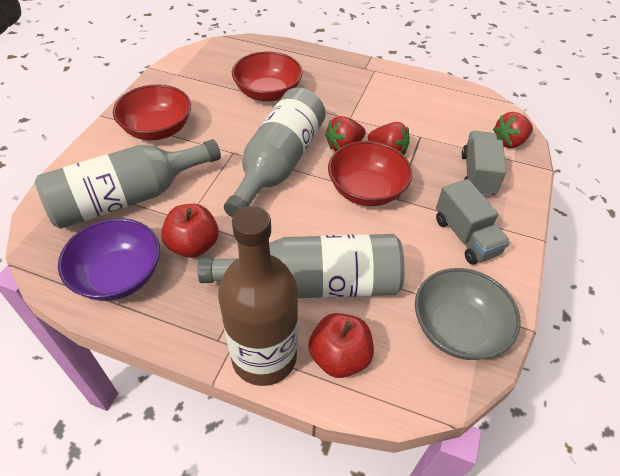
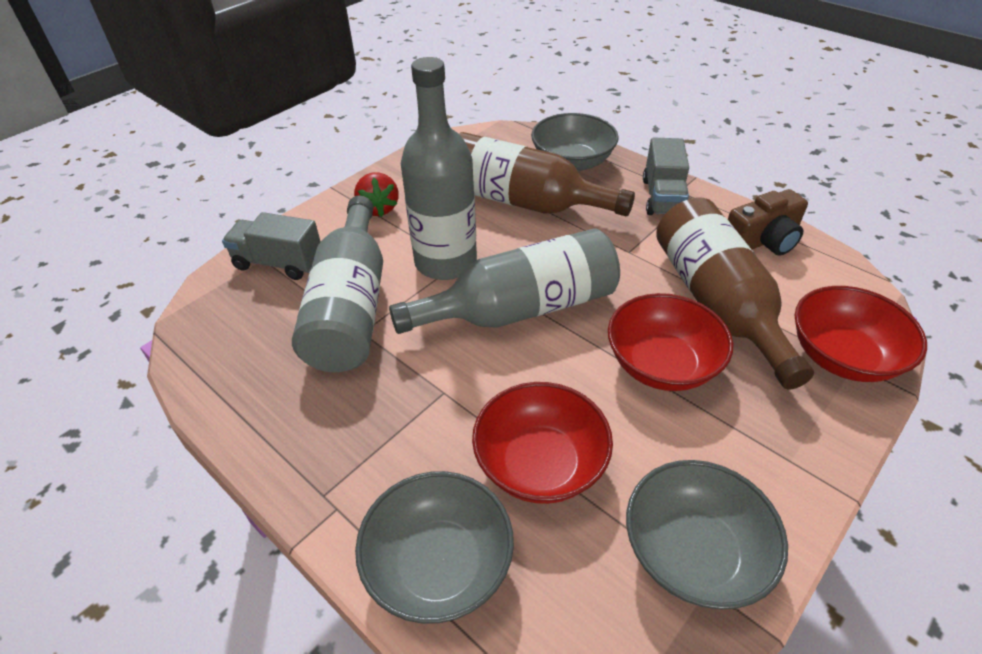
brown bottle: 1 -> 2
brown camera: 0 -> 1
grey bowl: 1 -> 3
purple bowl: 1 -> 0
red apple: 2 -> 0
red strawberry: 3 -> 1

